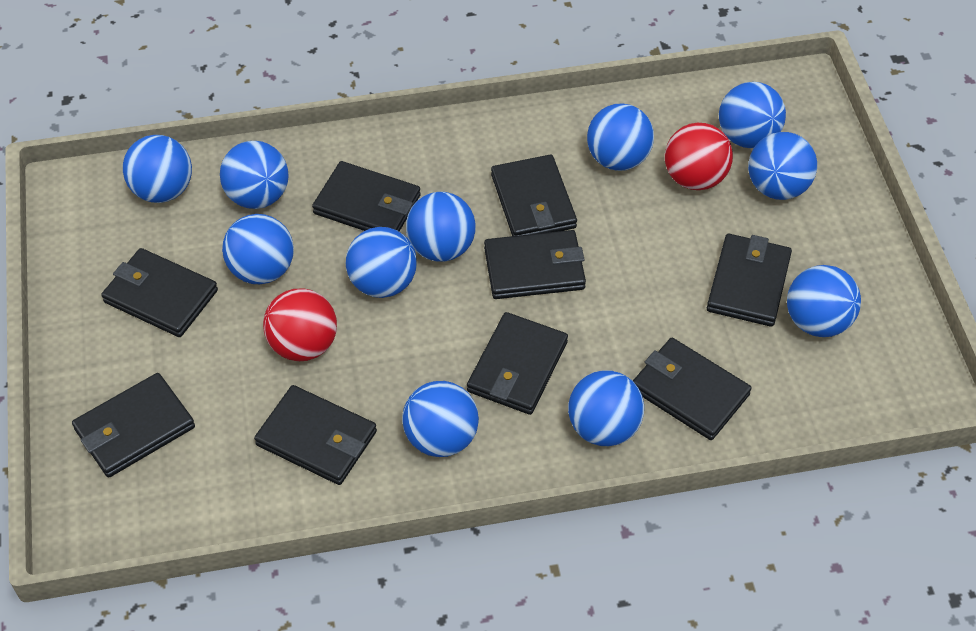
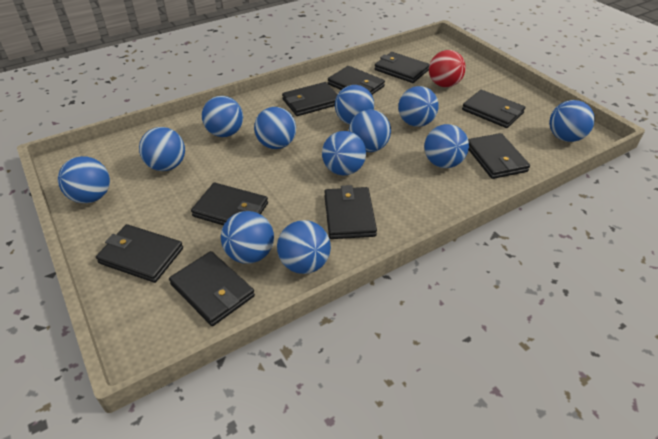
blue ball: 11 -> 12
red ball: 2 -> 1

